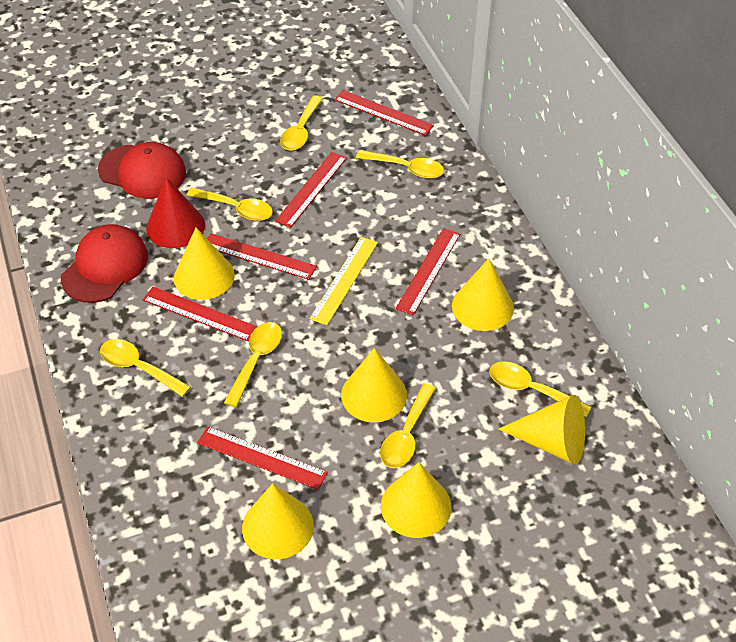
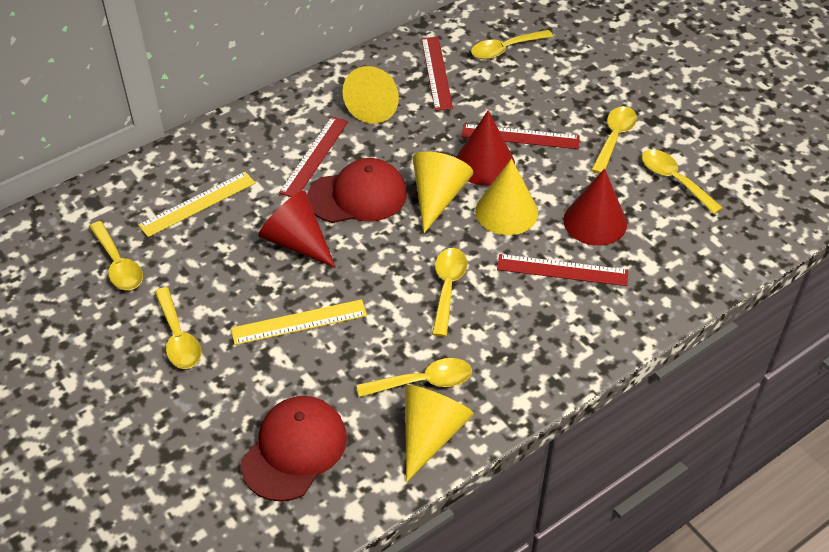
red cone: 1 -> 3
red ruler: 6 -> 4
yellow cone: 6 -> 4
yellow ruler: 1 -> 2

